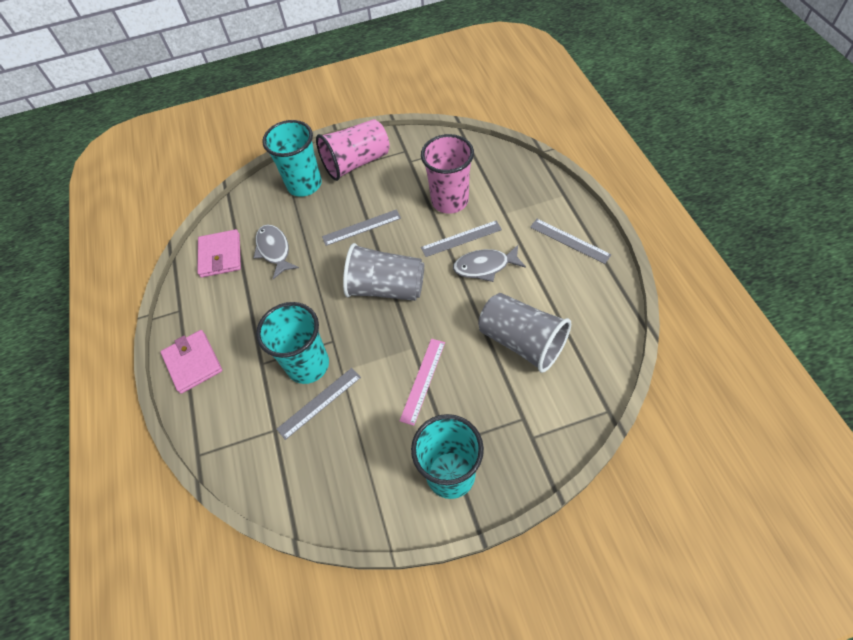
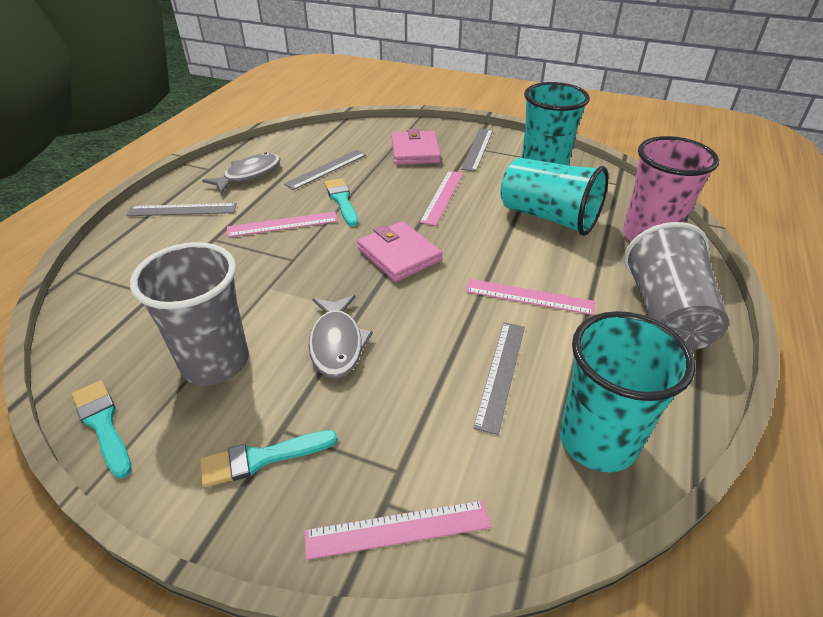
pink cup: 2 -> 1
pink ruler: 1 -> 4
turquoise brush: 0 -> 3

